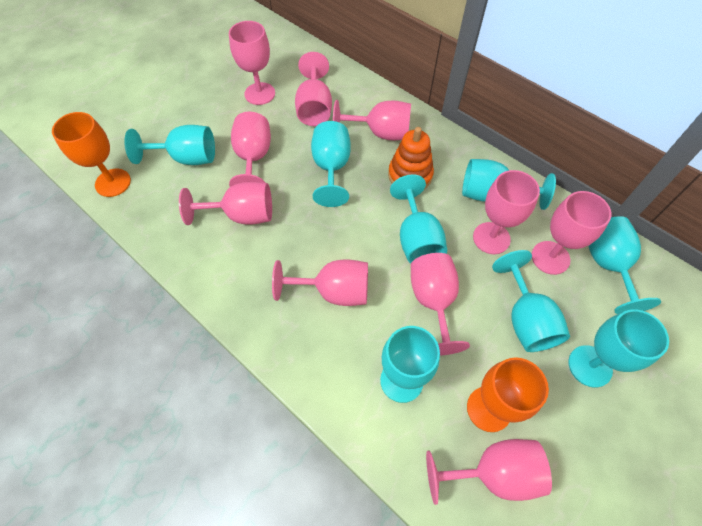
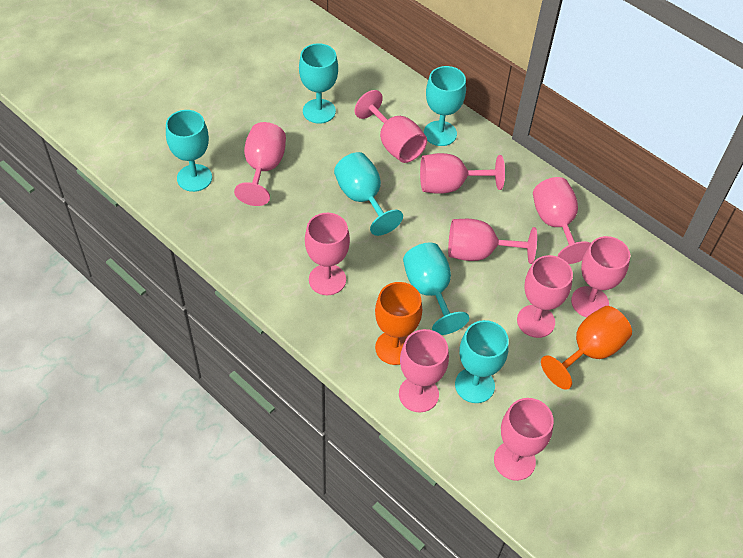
orange stacking toy: 1 -> 0
turquoise goblet: 8 -> 6

